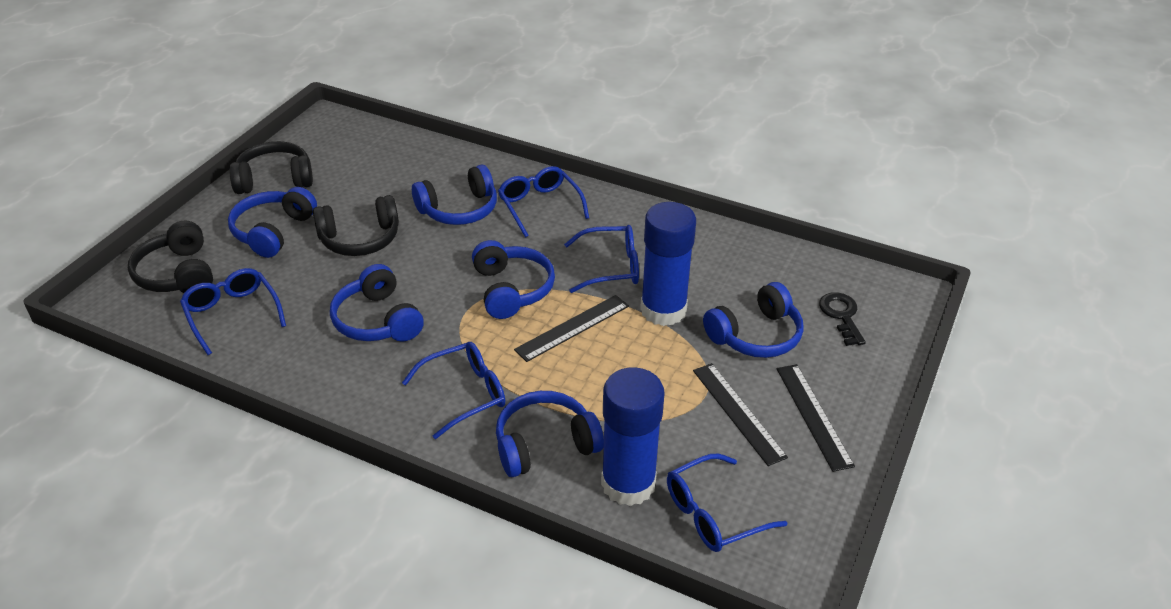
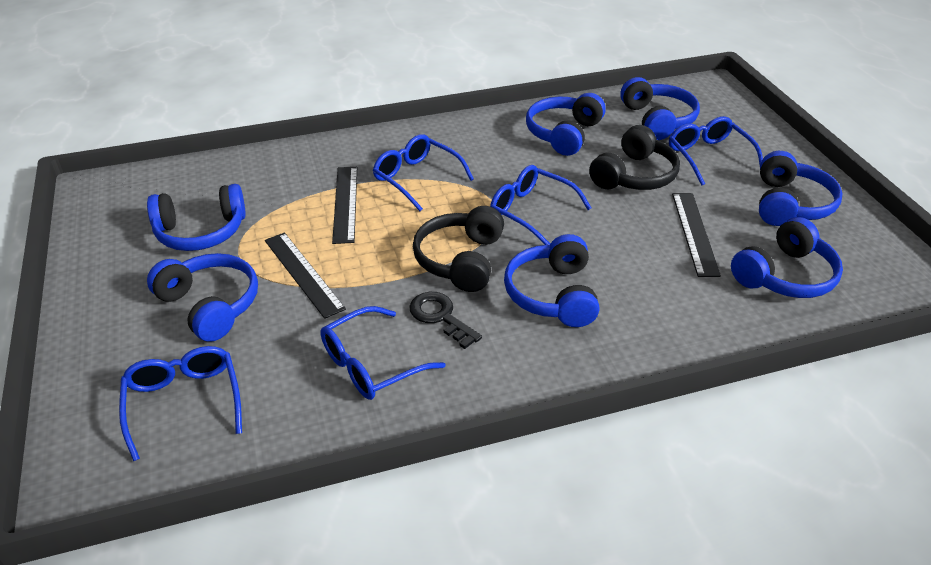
black headphones: 3 -> 2
blue glue stick: 2 -> 0
blue headphones: 6 -> 7

